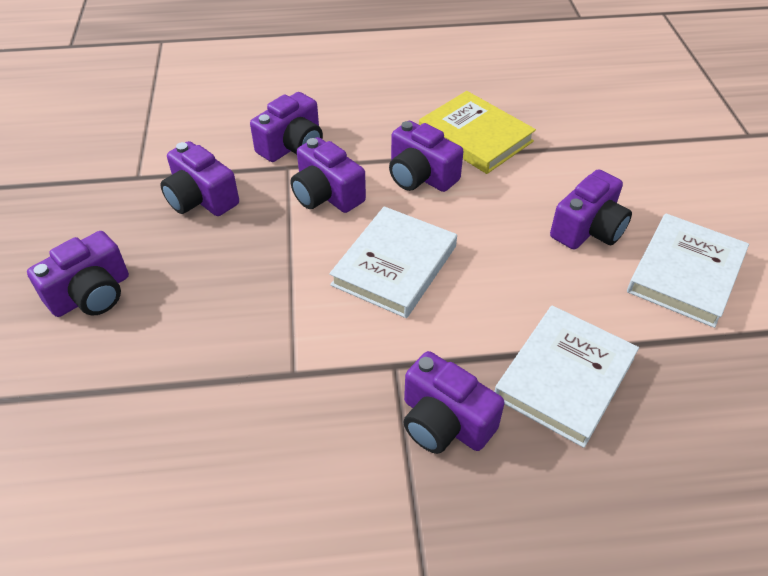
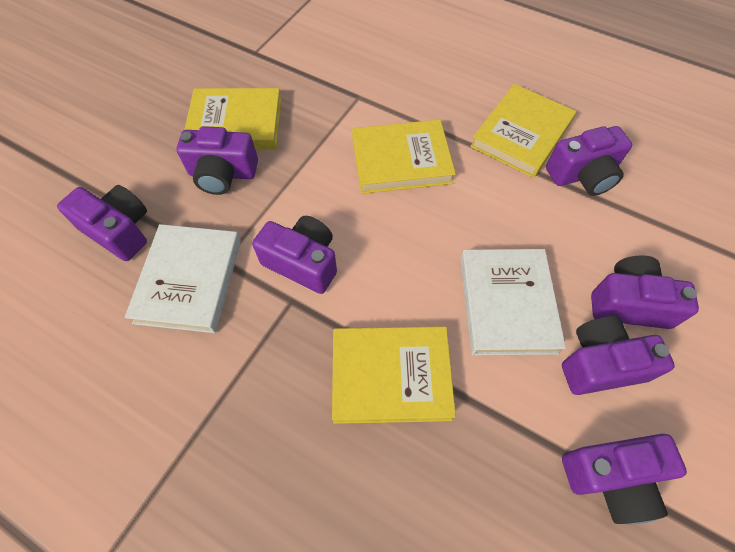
white book: 3 -> 2
yellow book: 1 -> 4

